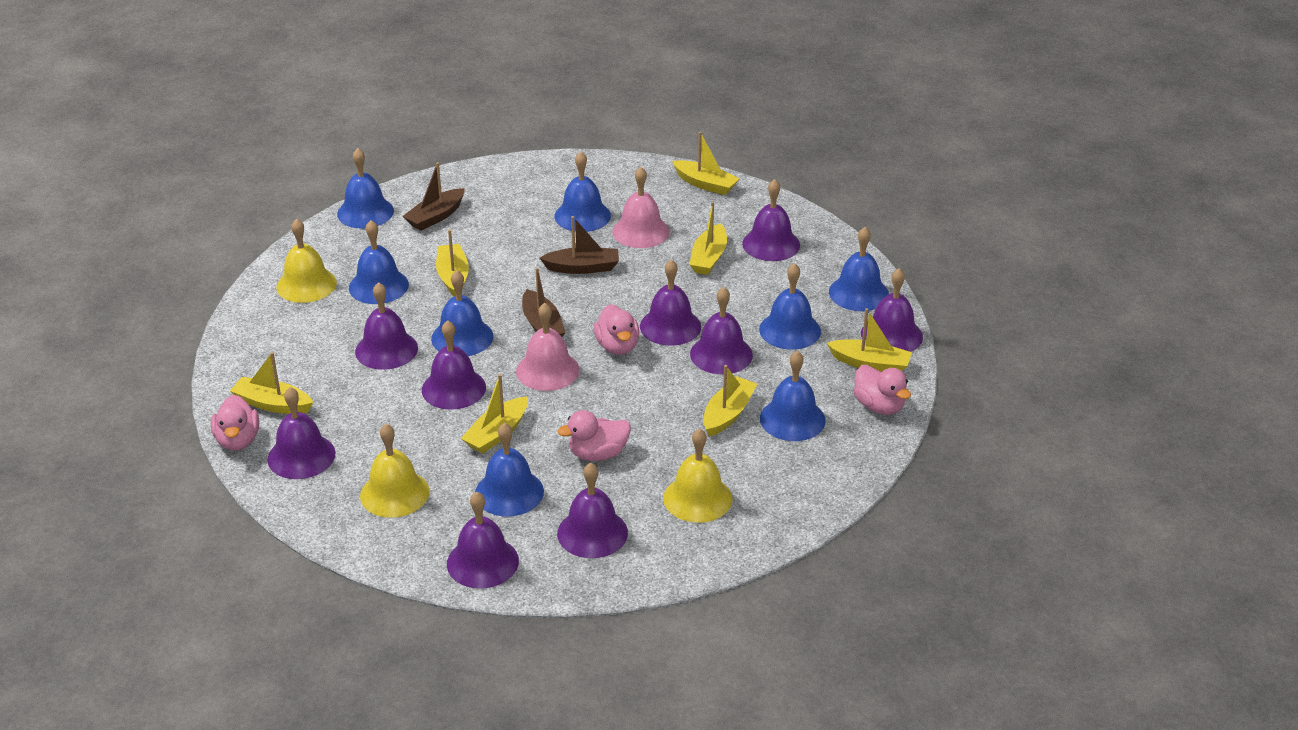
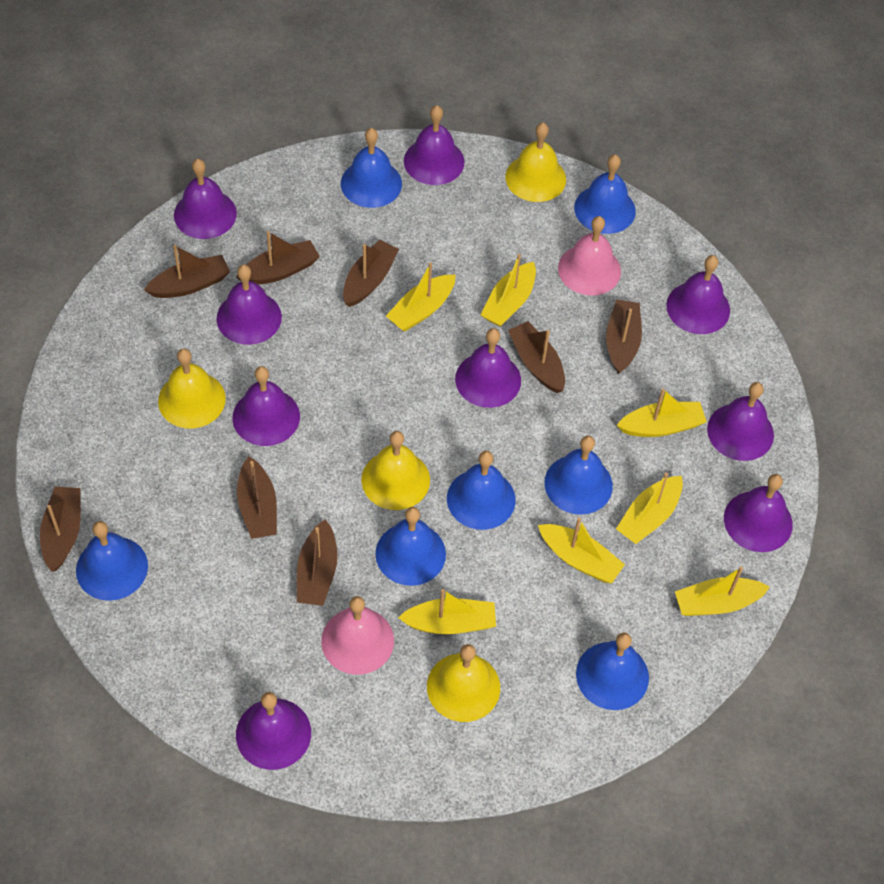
blue bell: 8 -> 7
brown boat: 3 -> 8
pink duck: 4 -> 0
yellow bell: 3 -> 4

